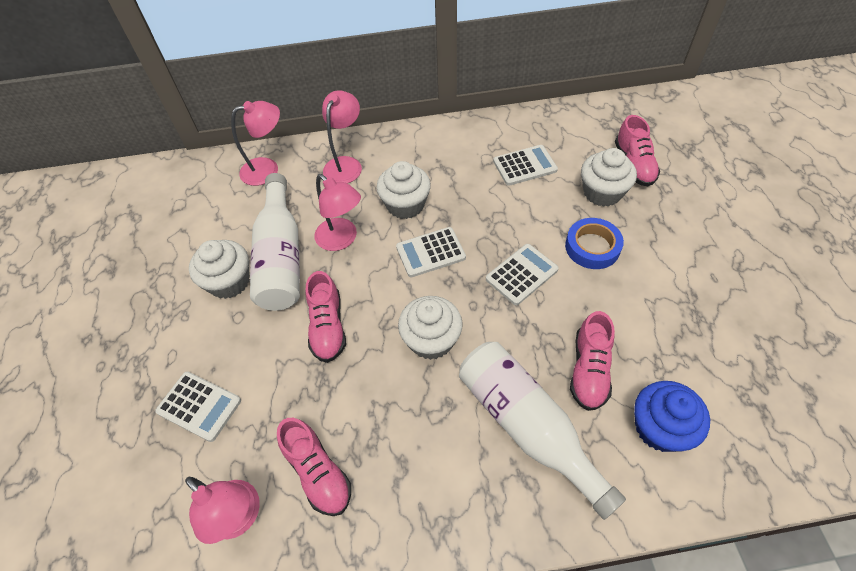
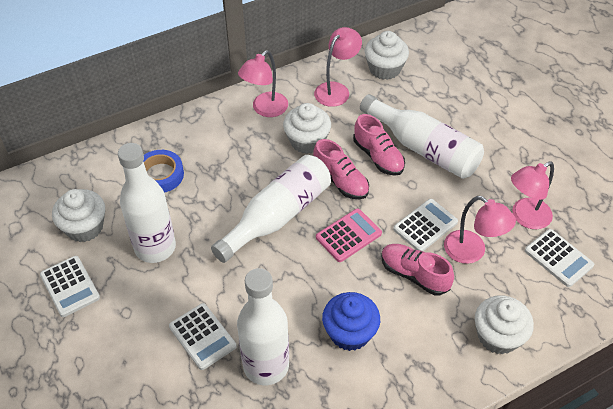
pink calculator: 0 -> 1
pink shoe: 4 -> 3
white bottle: 2 -> 4

